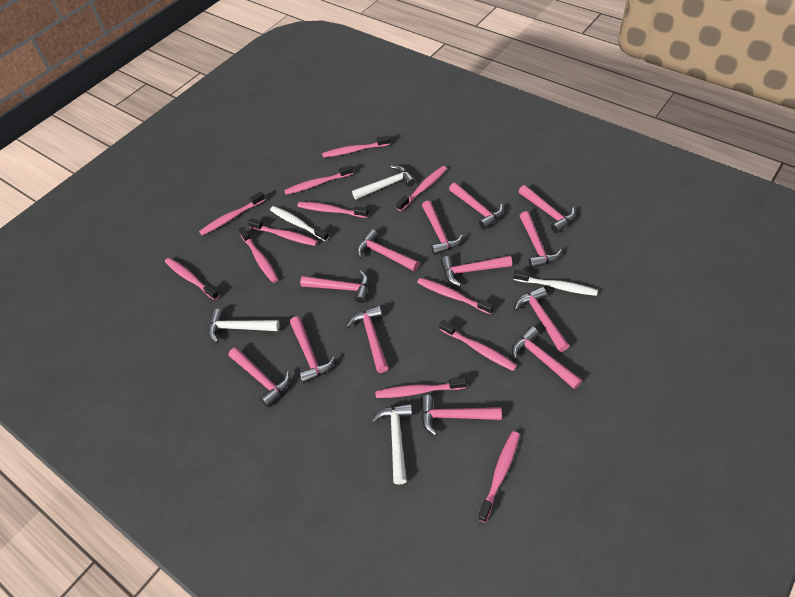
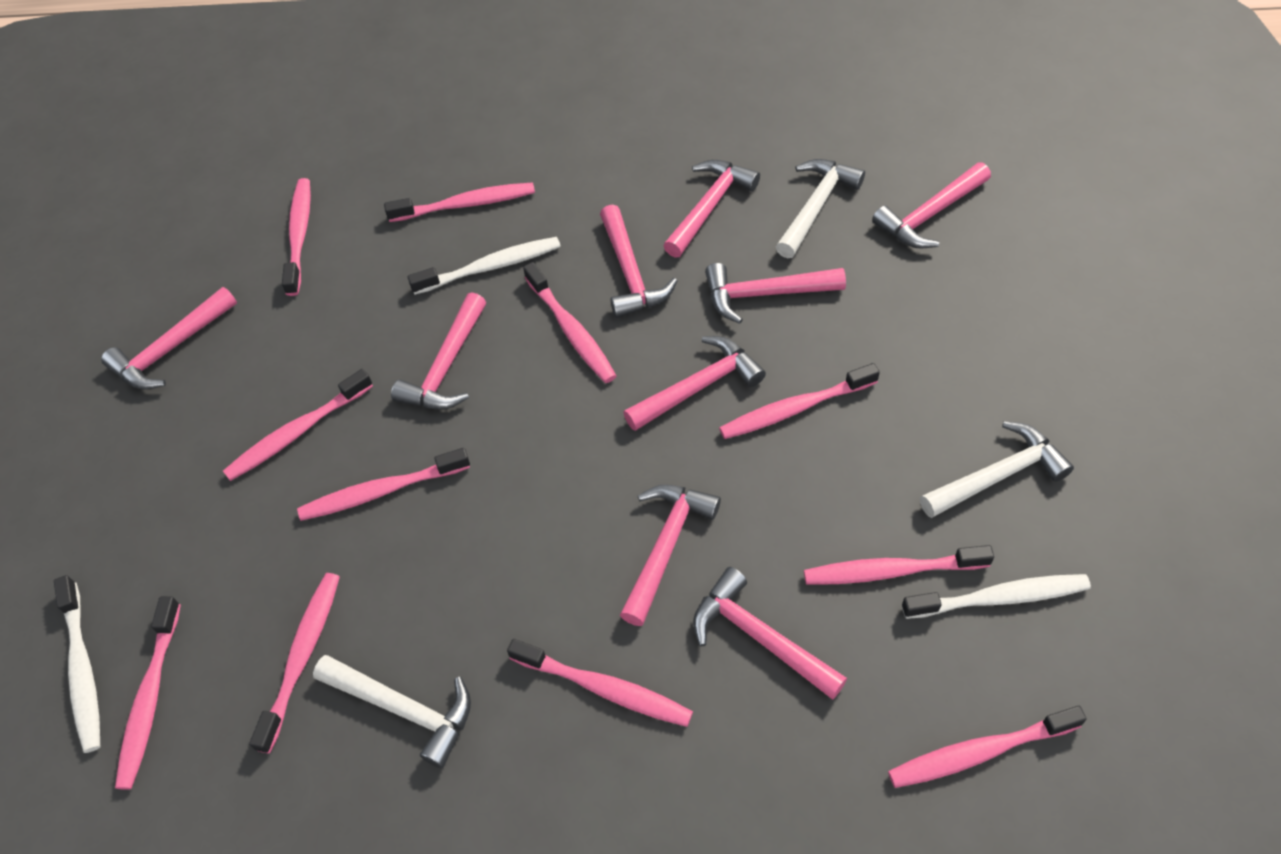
pink hammer: 13 -> 9
pink toothbrush: 12 -> 11
white toothbrush: 2 -> 3

